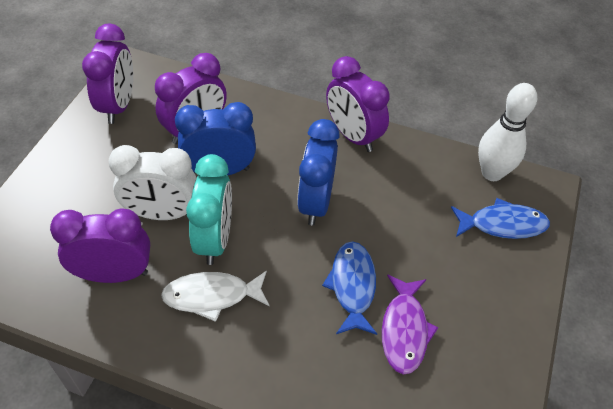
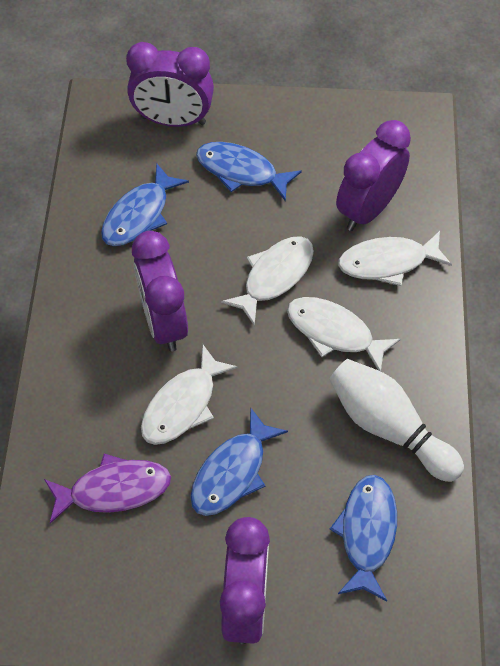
blue clock: 2 -> 0
blue fish: 2 -> 4
turquoise clock: 1 -> 0
white clock: 1 -> 0
white fish: 1 -> 4

